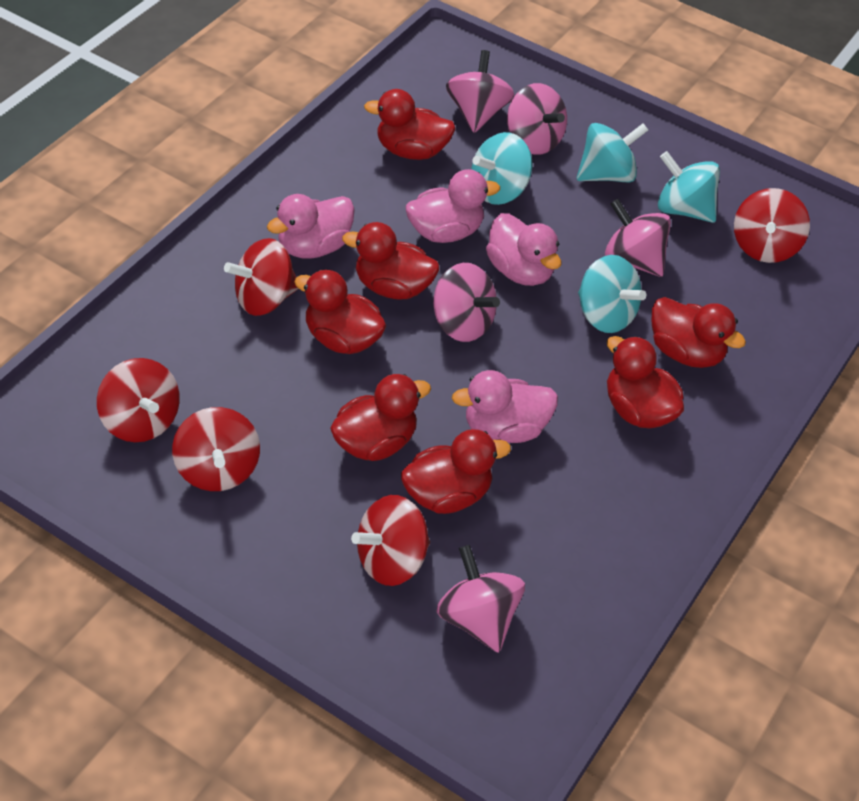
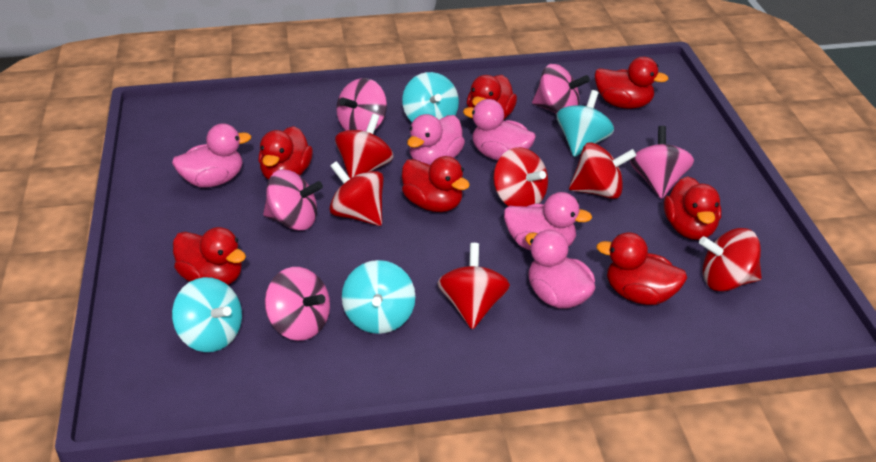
pink duck: 4 -> 5
red spinning top: 5 -> 6

